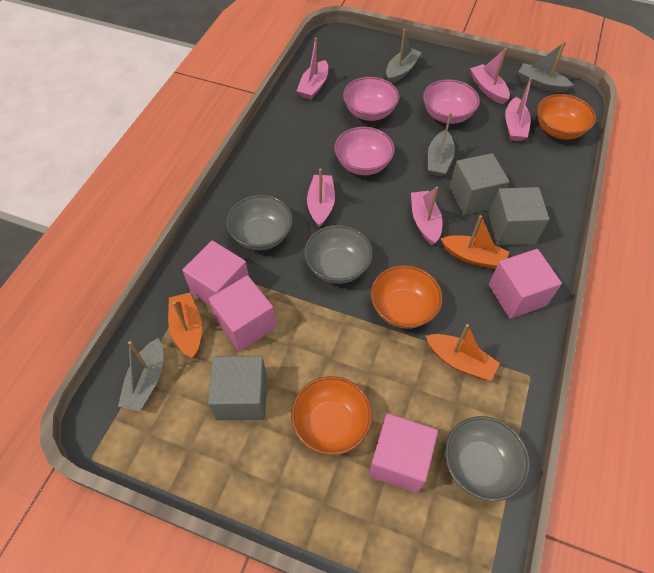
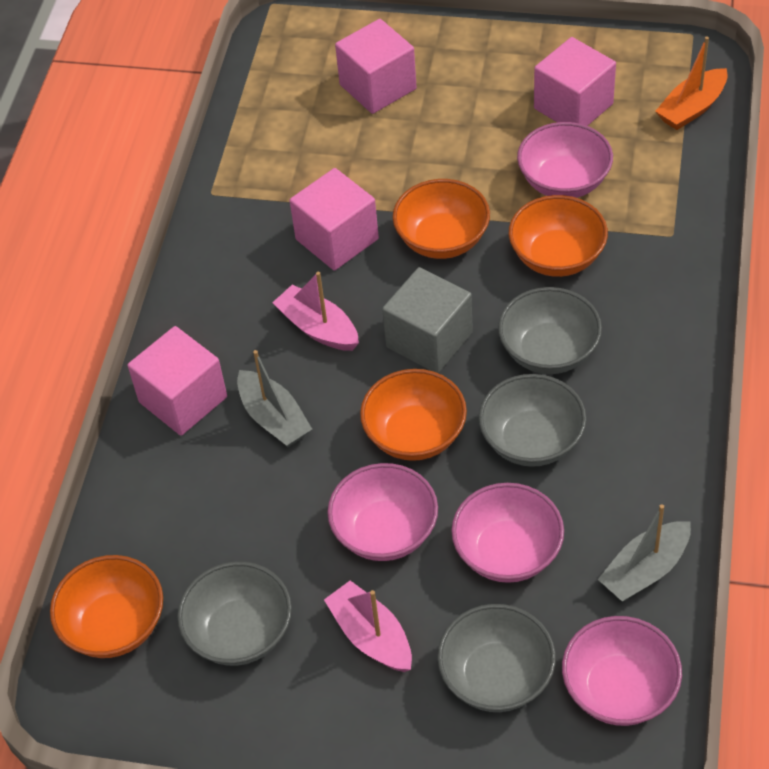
grey boat: 4 -> 2
grey bowl: 3 -> 4
grey cube: 3 -> 1
orange boat: 3 -> 1
orange bowl: 3 -> 4
pink boat: 5 -> 2
pink bowl: 3 -> 4

